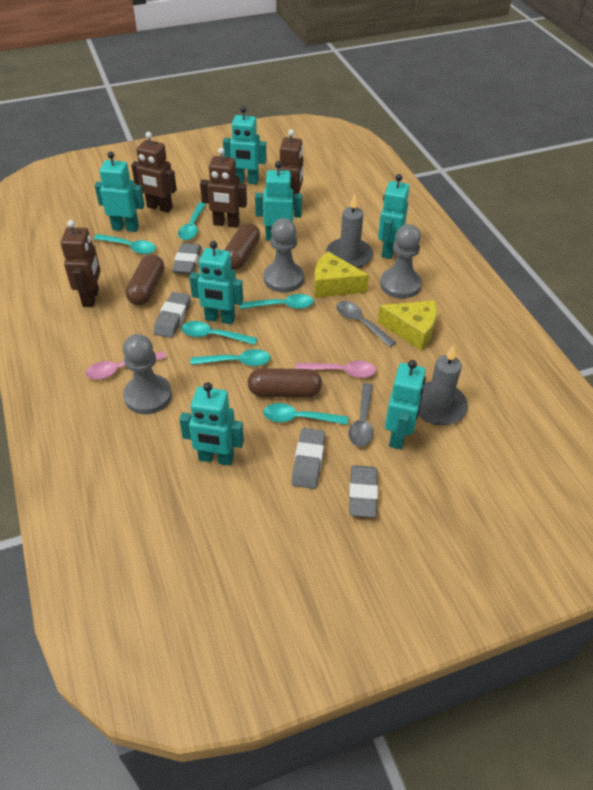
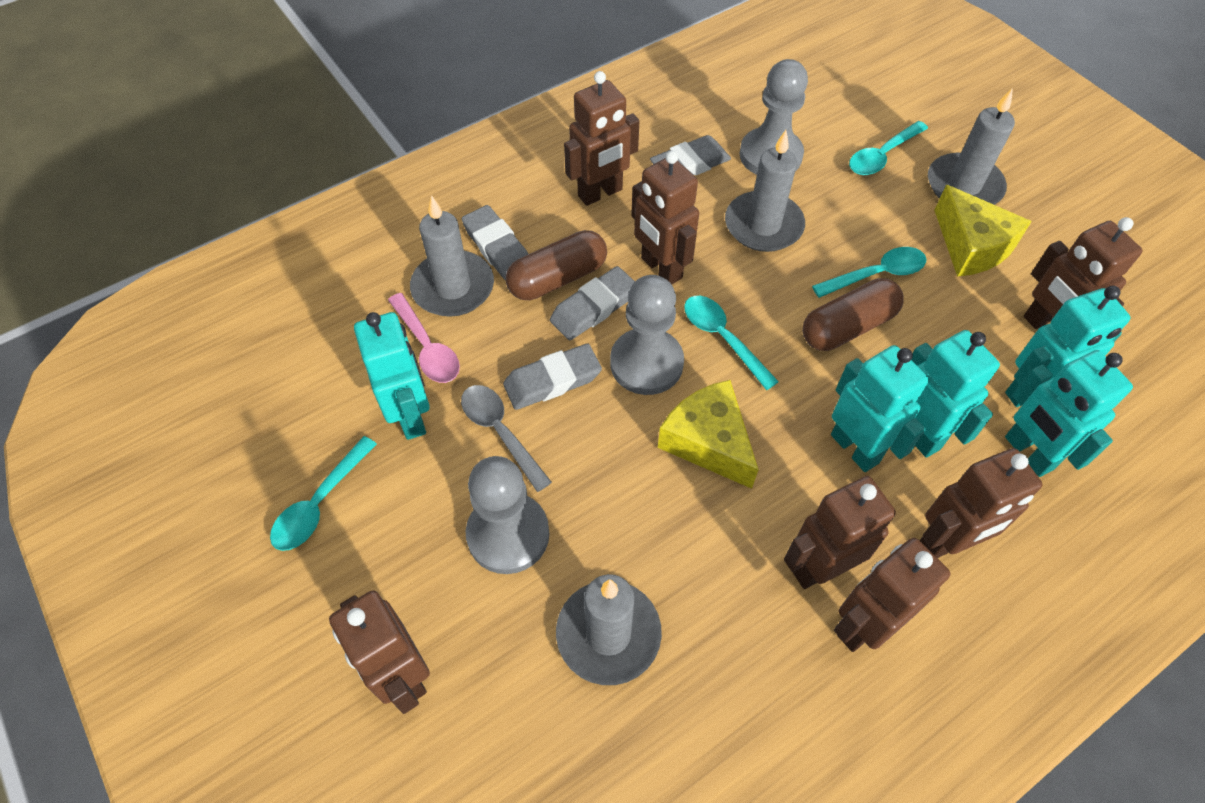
brown capsule: 3 -> 2
brown robot: 4 -> 7
grey candle: 2 -> 4
grey spoon: 2 -> 1
pink spoon: 2 -> 1
turquoise robot: 7 -> 5
turquoise spoon: 6 -> 4

